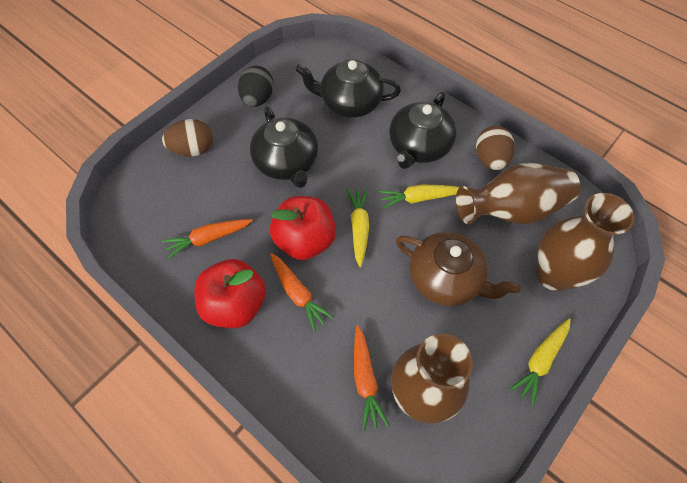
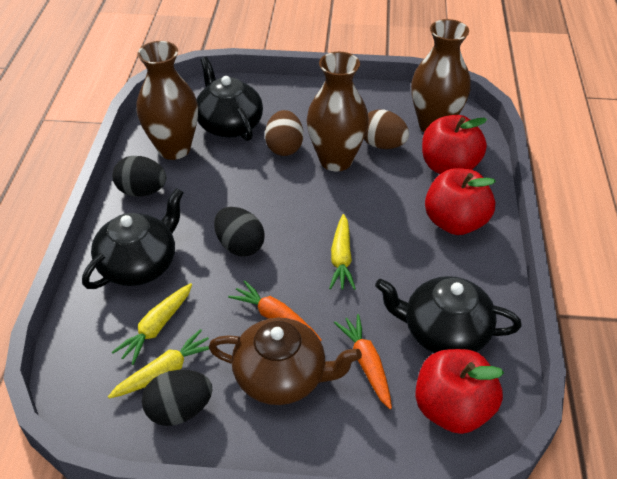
black egg: 1 -> 3
orange carrot: 3 -> 2
red apple: 2 -> 3

